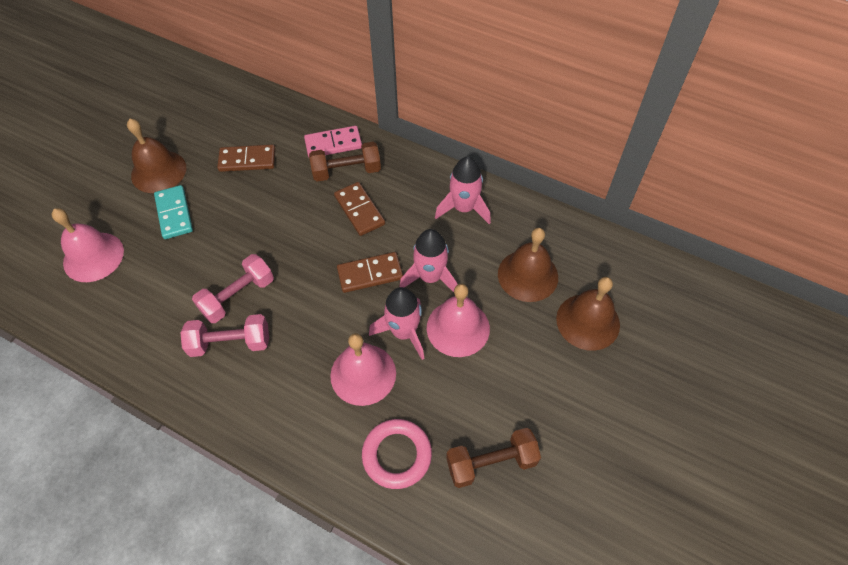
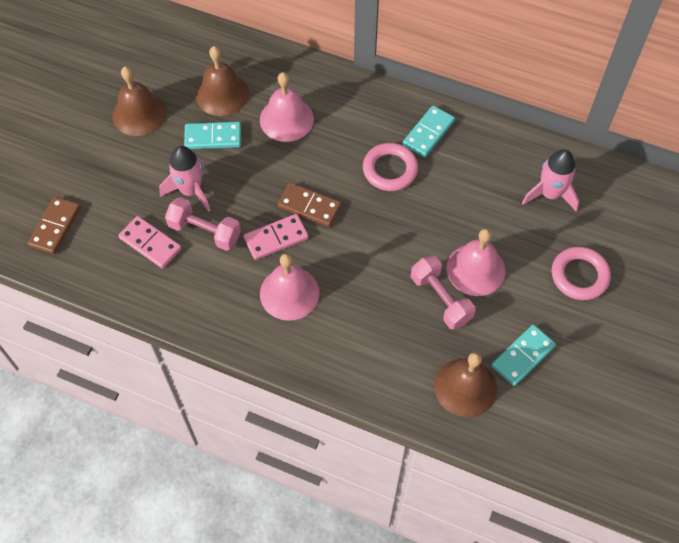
brown domino: 3 -> 2
brown dumbbell: 2 -> 0
pink domino: 1 -> 2
pink ring: 1 -> 2
pink rocket: 3 -> 2
turquoise domino: 1 -> 3

